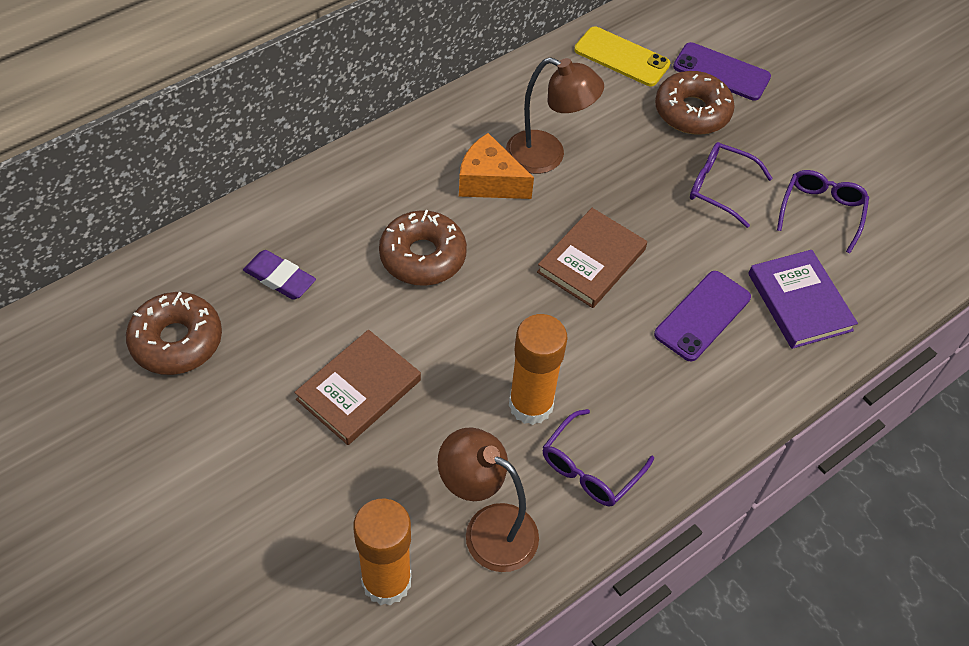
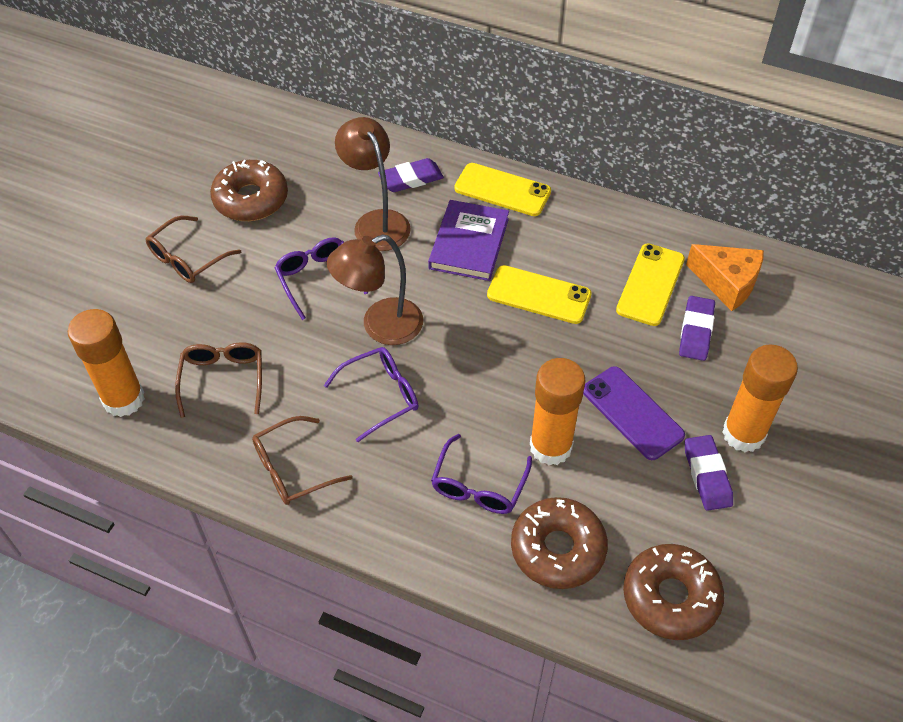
brown book: 2 -> 0
brown glasses: 0 -> 3
orange glue stick: 2 -> 3
purple eraser: 1 -> 3
purple phone: 2 -> 1
yellow phone: 1 -> 3

